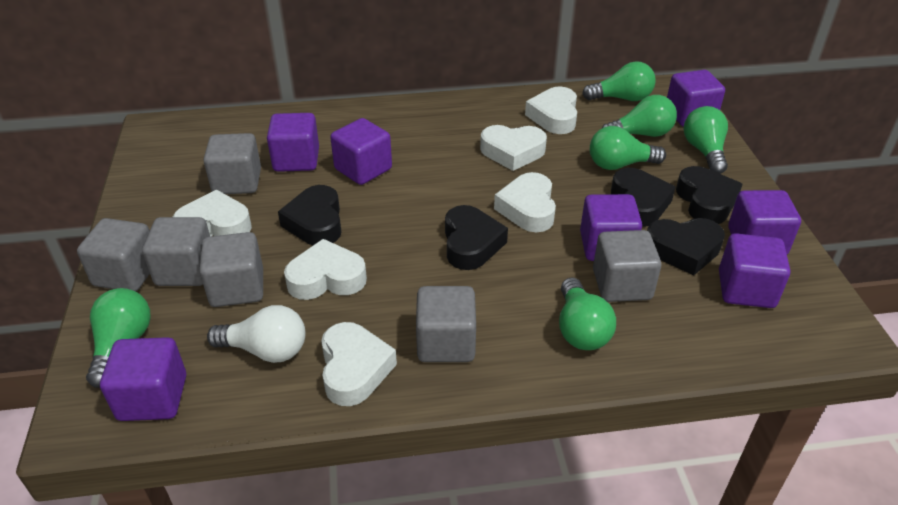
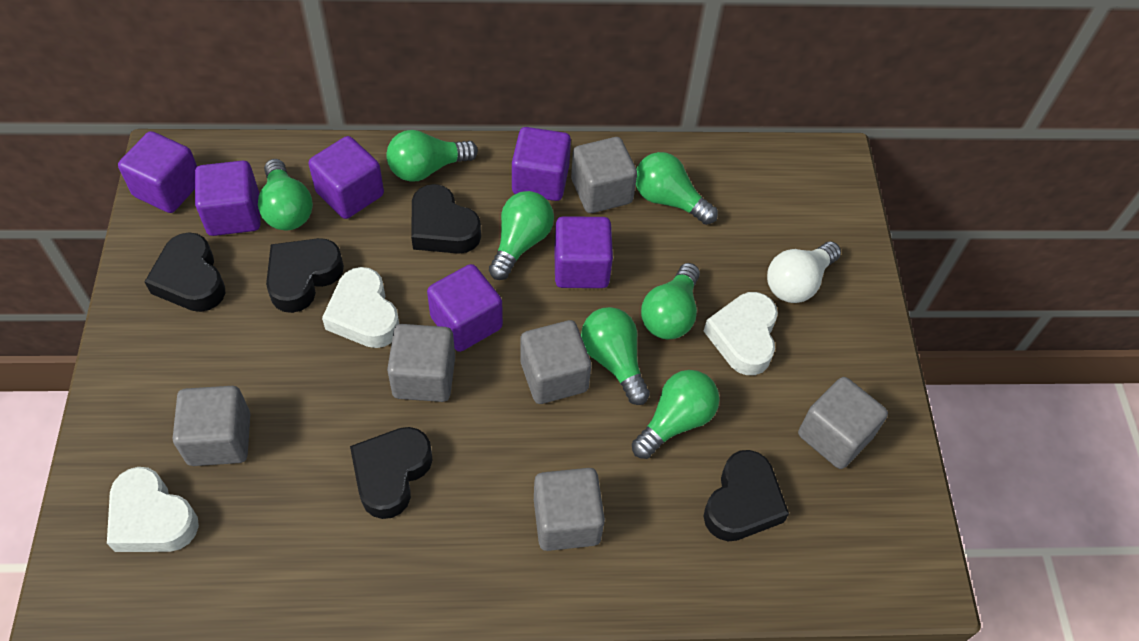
green light bulb: 6 -> 7
purple cube: 7 -> 6
white heart: 6 -> 3

